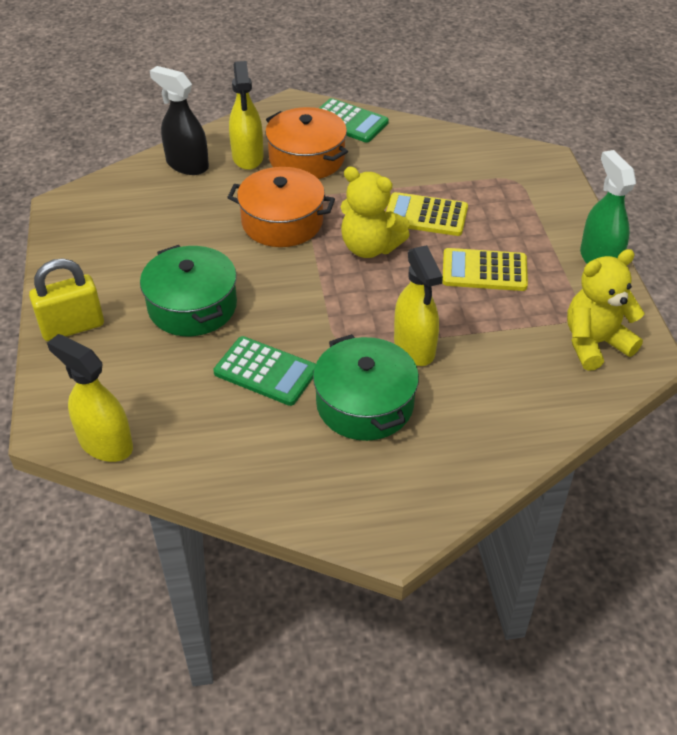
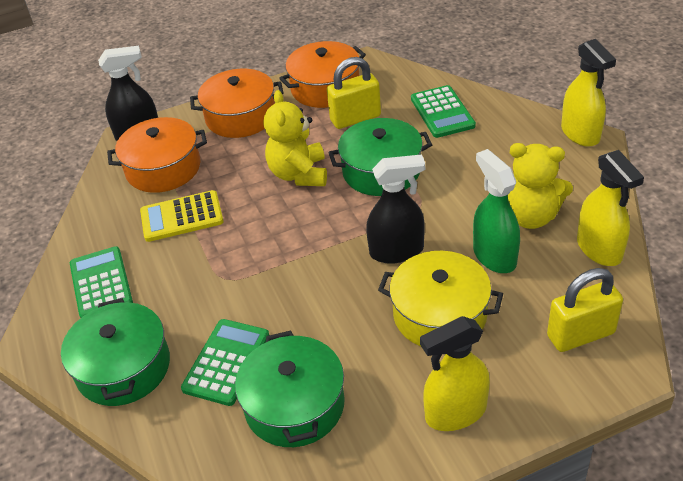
black spray bottle: 1 -> 2
green calculator: 2 -> 3
green pot: 2 -> 3
orange pot: 2 -> 3
yellow calculator: 2 -> 1
yellow padlock: 1 -> 2
yellow pot: 0 -> 1

